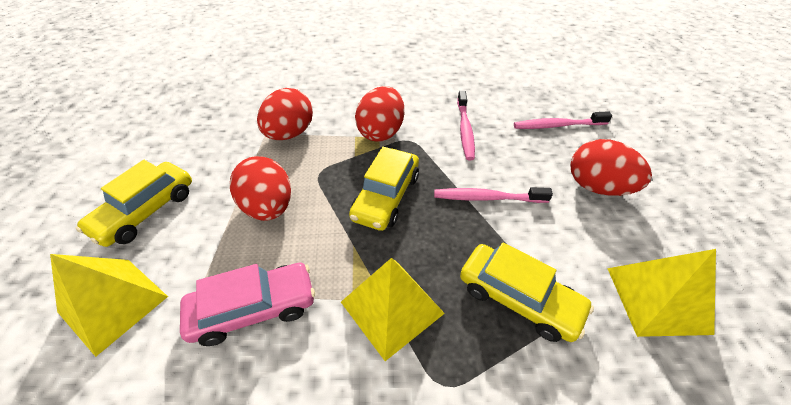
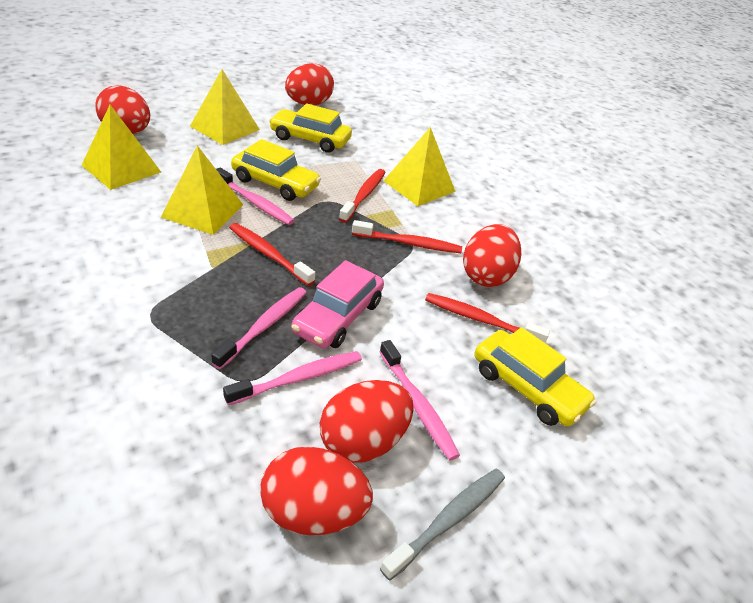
grey toothbrush: 0 -> 1
pink toothbrush: 3 -> 4
red egg: 4 -> 5
red toothbrush: 0 -> 4
yellow pyramid: 3 -> 4

